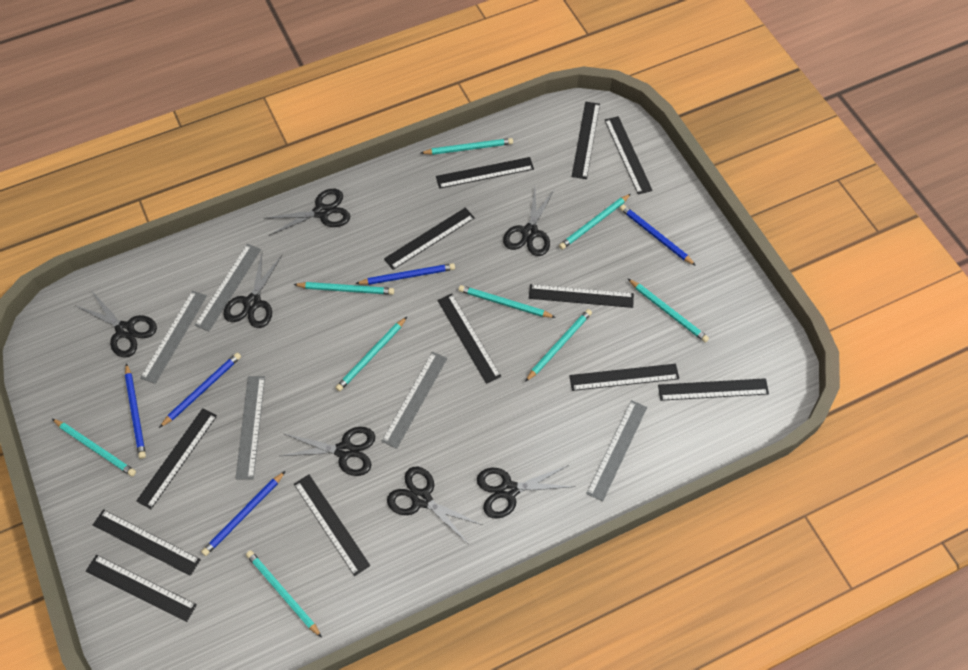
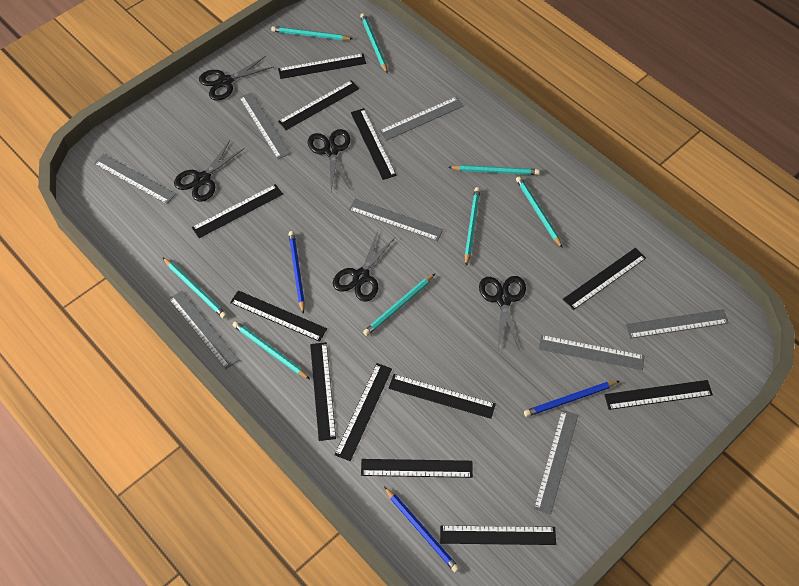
black scissors: 7 -> 5
blue pencil: 5 -> 3
grey ruler: 5 -> 8
turquoise pencil: 9 -> 8

